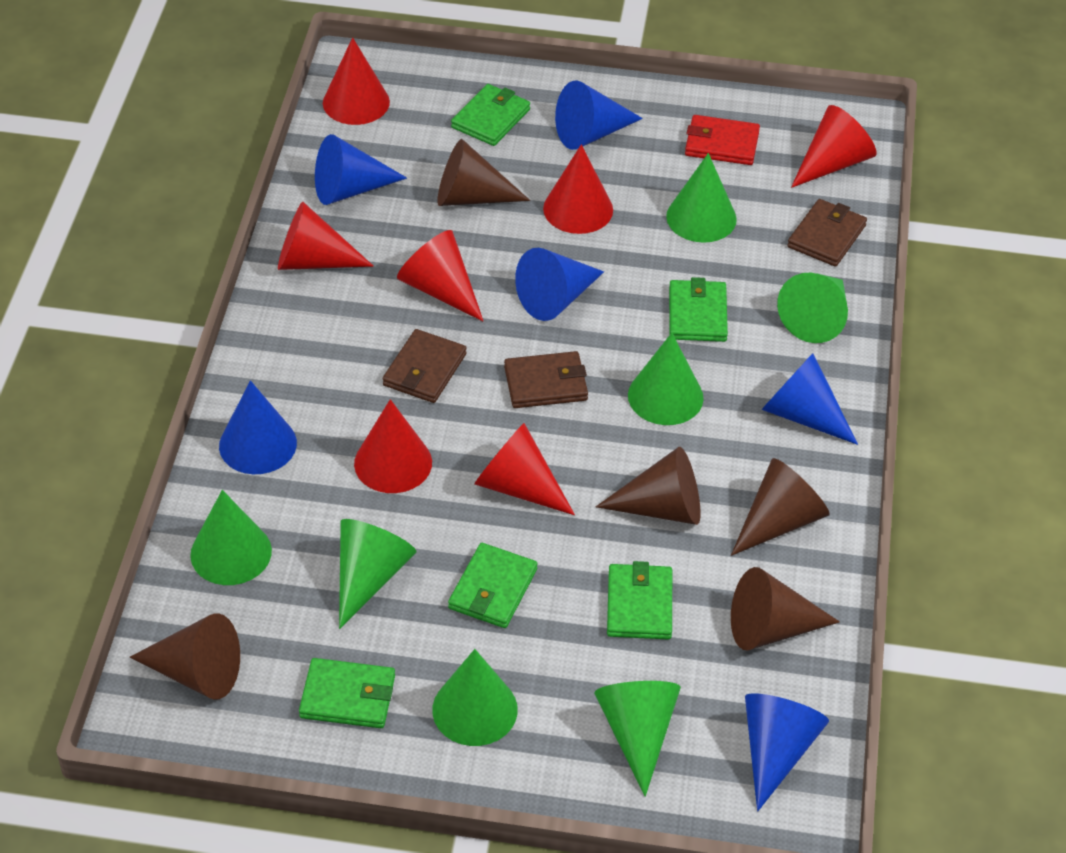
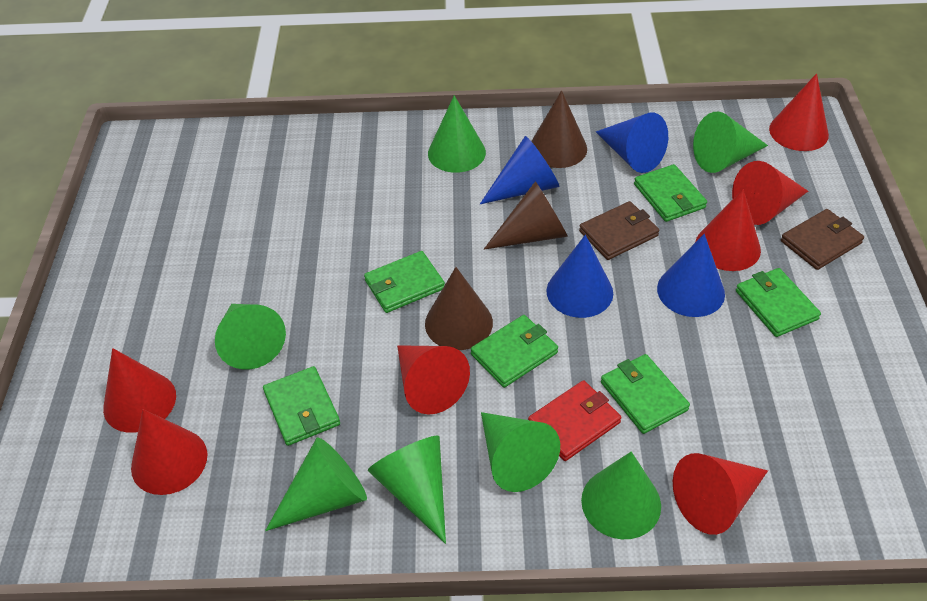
blue cone: 6 -> 4
brown cone: 5 -> 3
brown wallet: 3 -> 2
green wallet: 5 -> 6

